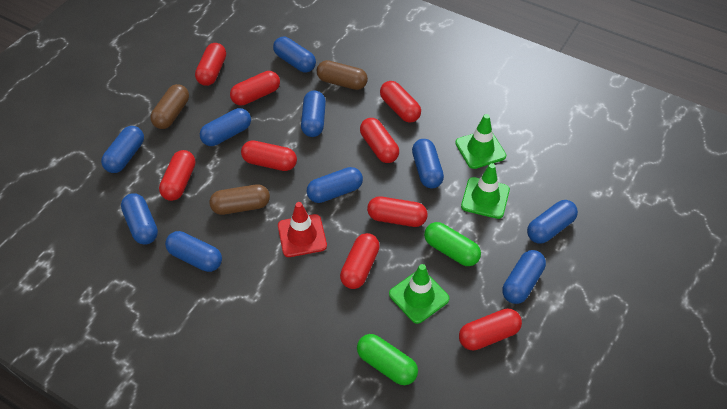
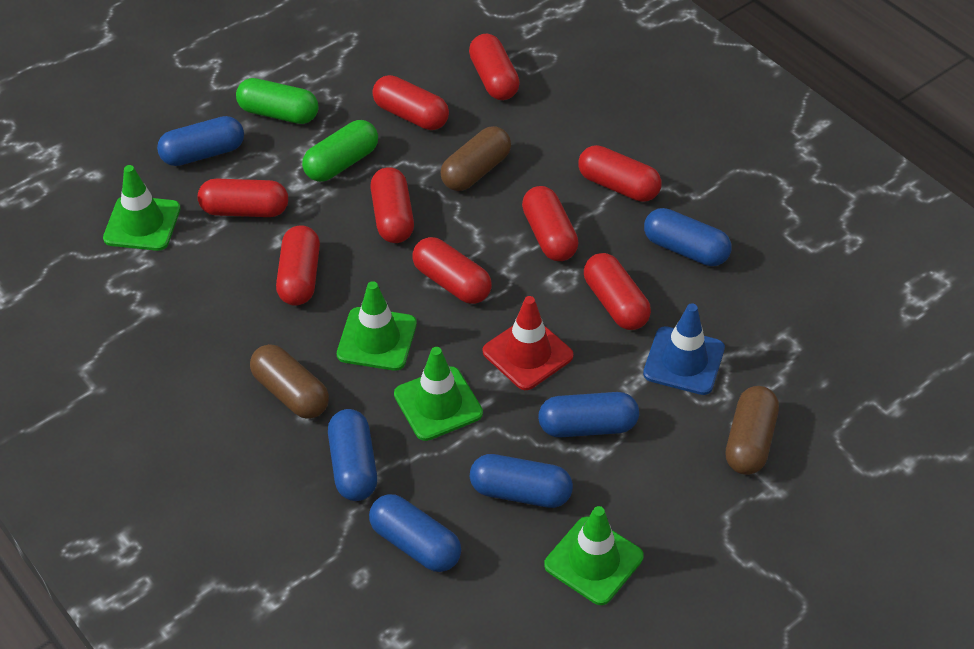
blue capsule: 10 -> 6
blue traffic cone: 0 -> 1
green traffic cone: 3 -> 4

